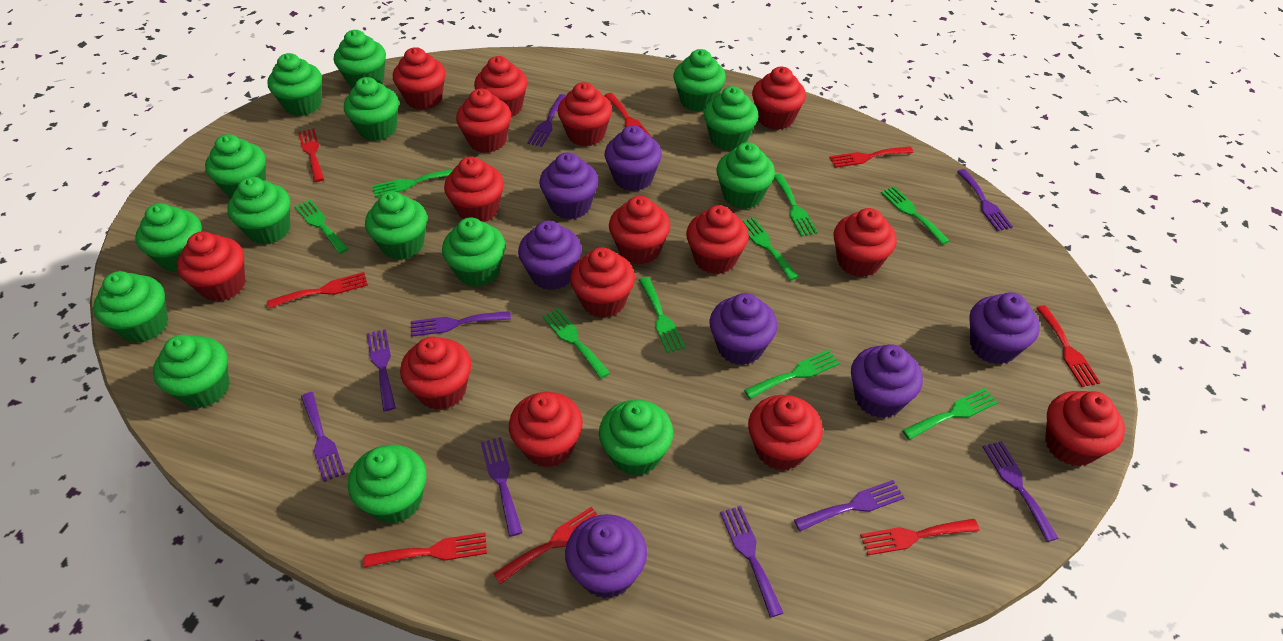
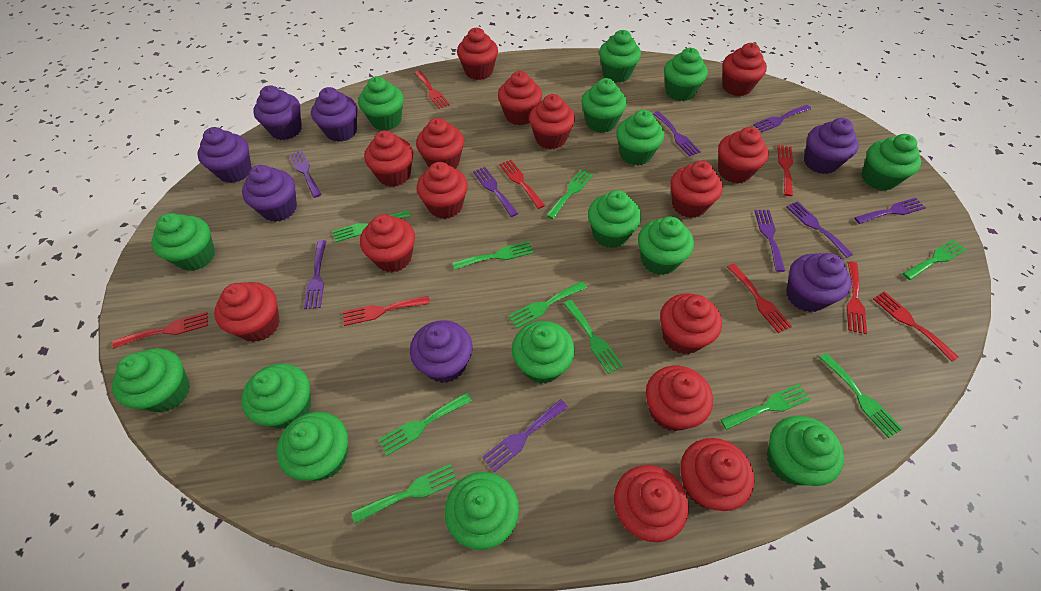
green fork: 9 -> 10

